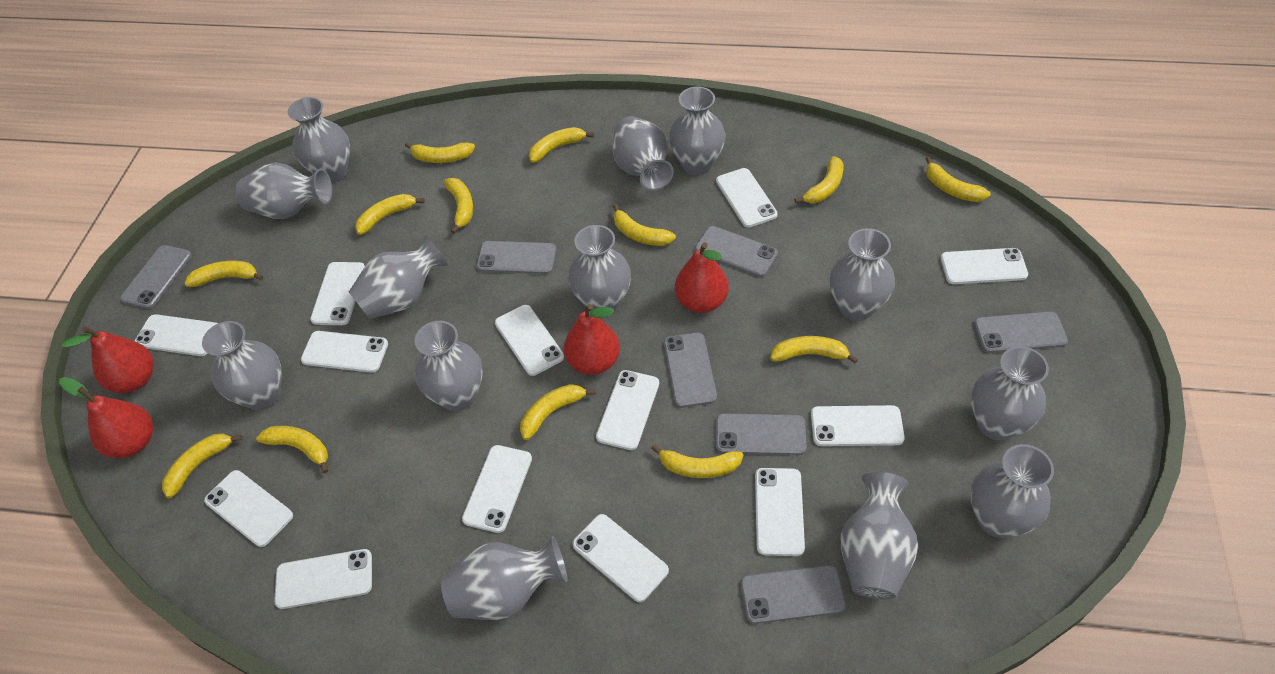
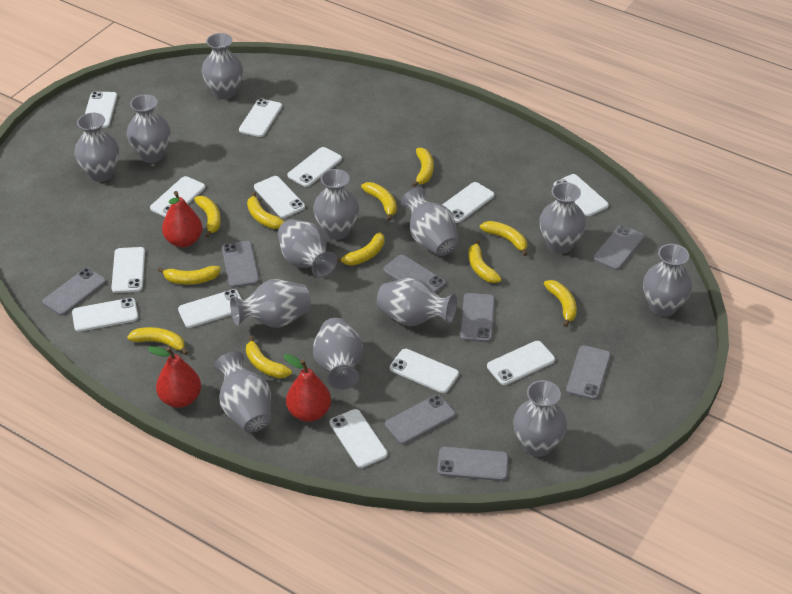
grey phone: 7 -> 8
red pear: 4 -> 3
yellow banana: 13 -> 11

